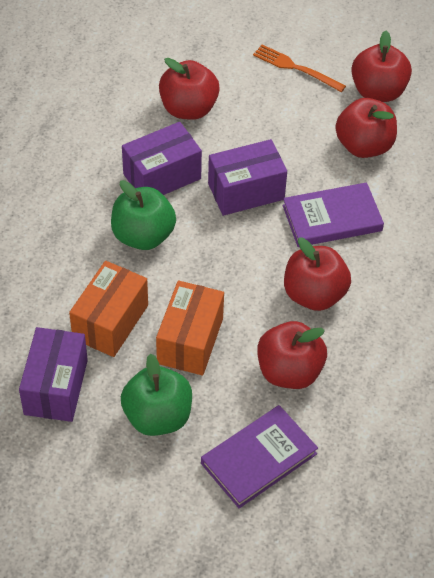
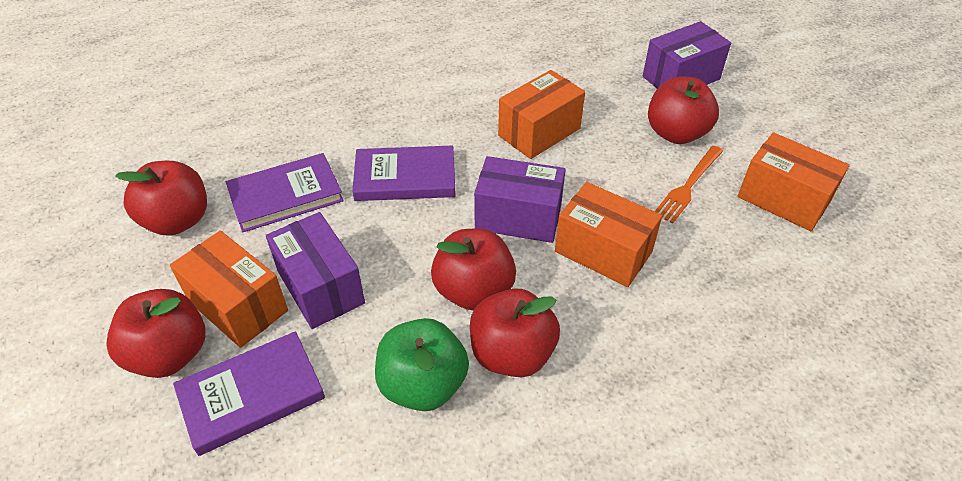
green apple: 2 -> 1
orange box: 2 -> 4
purple book: 2 -> 3

